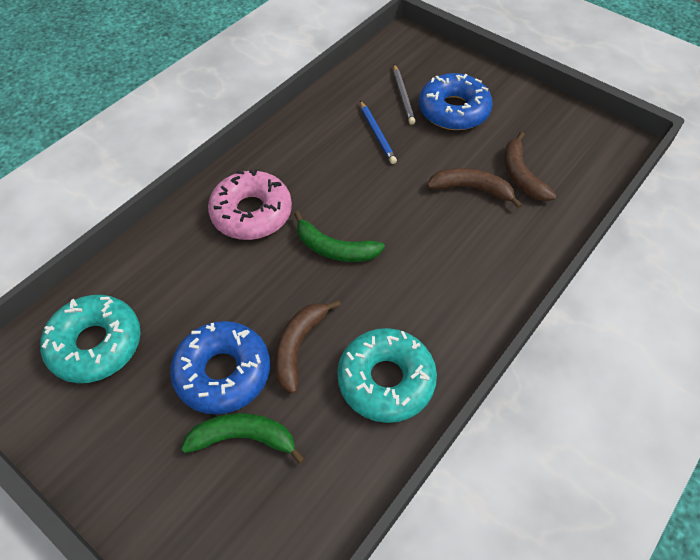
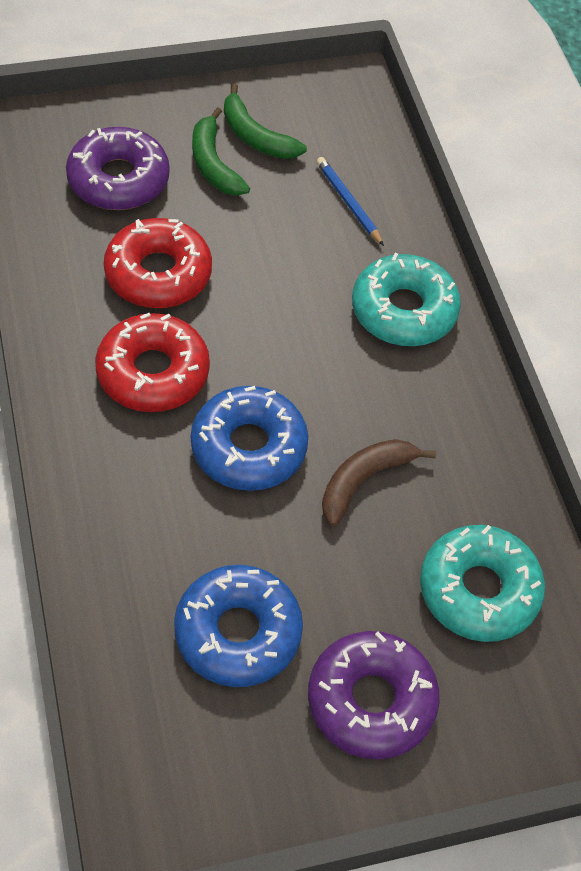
brown banana: 3 -> 1
grey pencil: 1 -> 0
pink donut: 1 -> 0
purple donut: 0 -> 2
red donut: 0 -> 2

